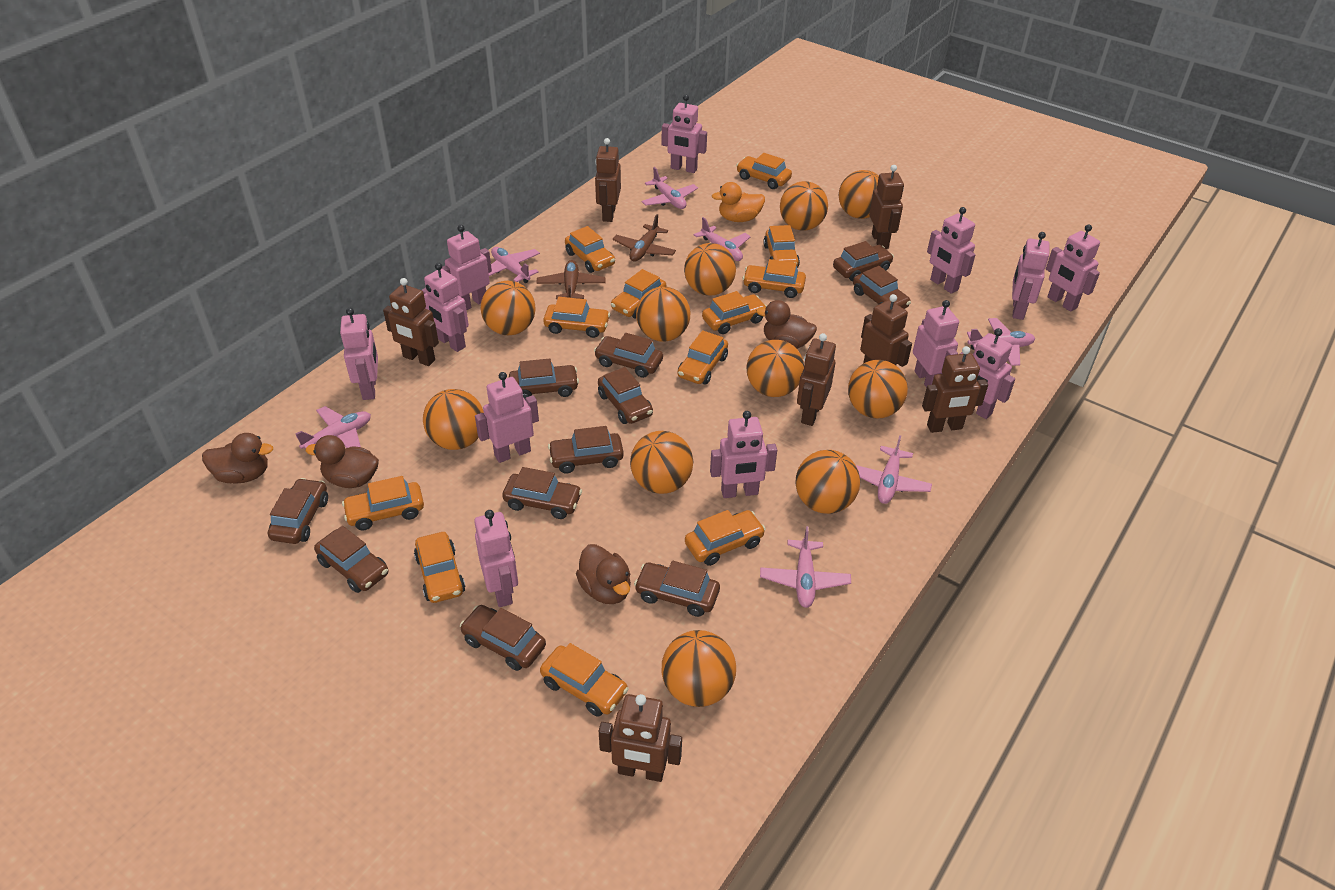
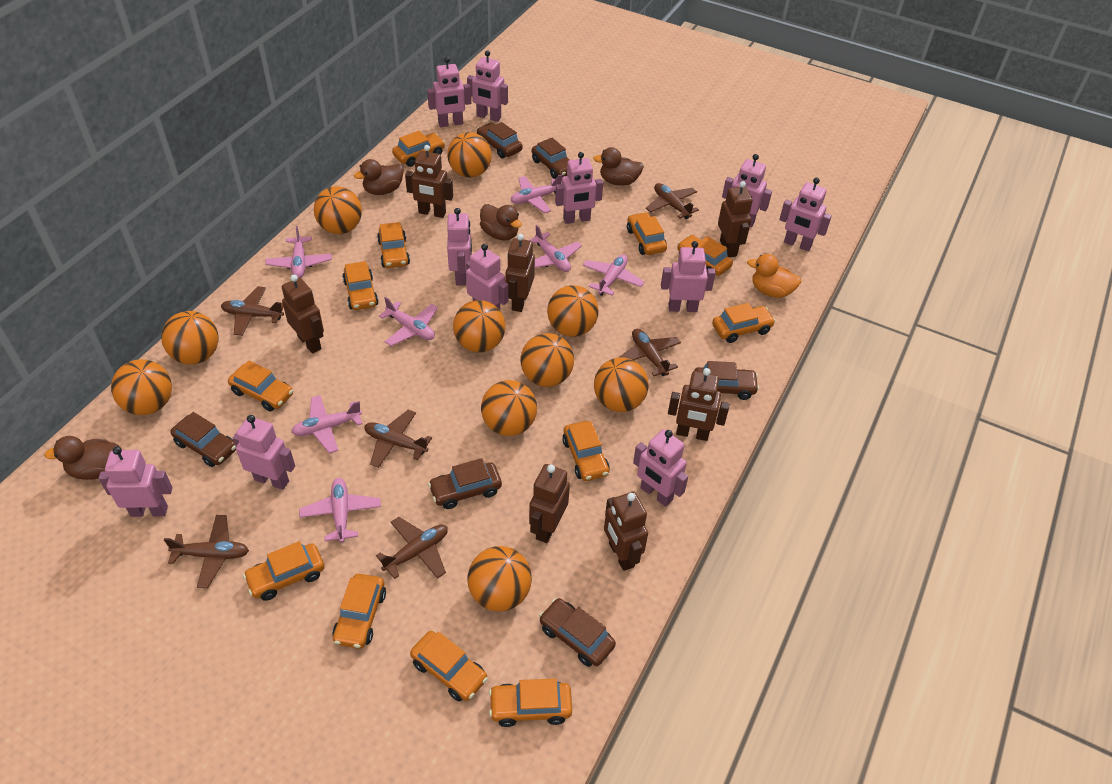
brown car: 11 -> 6
brown plane: 2 -> 6
orange ball: 11 -> 10
pink robot: 12 -> 11

